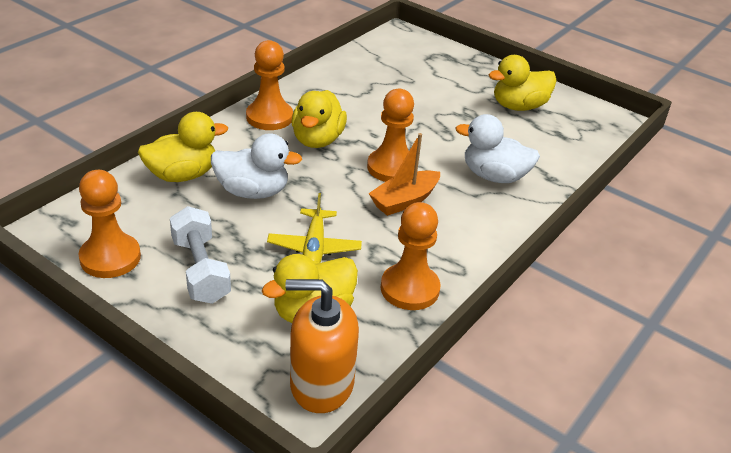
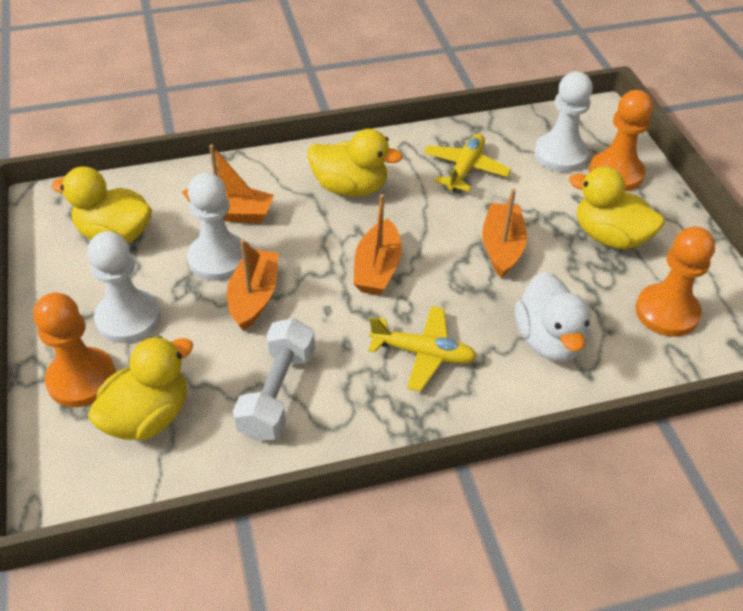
orange boat: 1 -> 4
orange pawn: 4 -> 3
orange soap dispenser: 1 -> 0
white duck: 2 -> 1
white pawn: 0 -> 3
yellow plane: 1 -> 2

